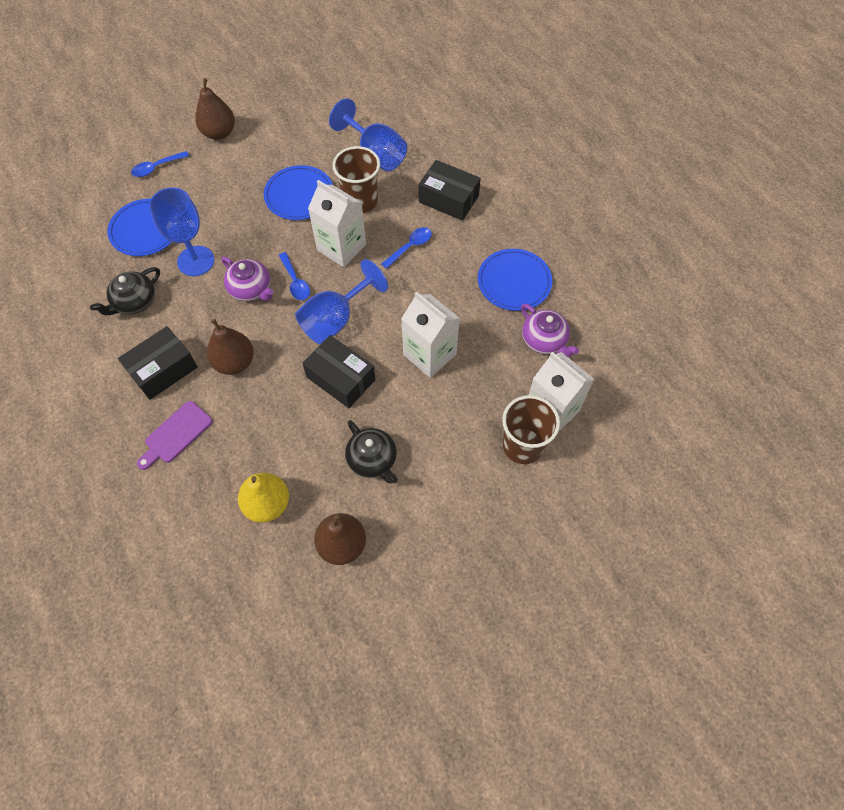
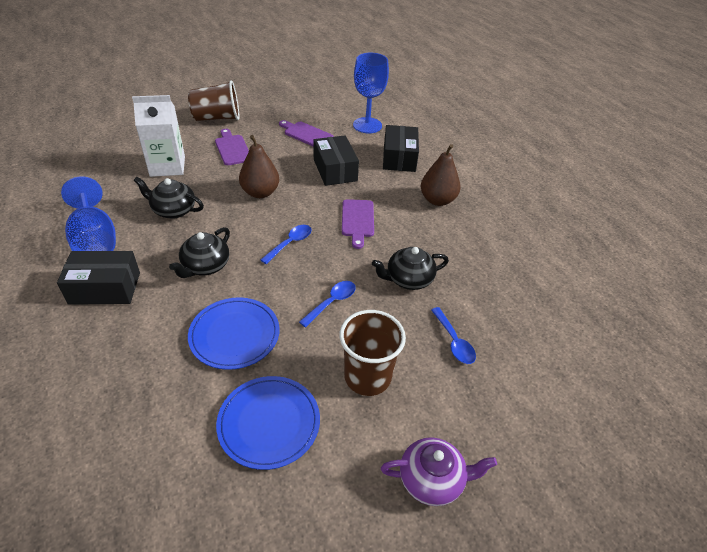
black teapot: 2 -> 3
blue goblet: 3 -> 2
blue plate: 3 -> 2
brown pear: 3 -> 2
purple cutting board: 1 -> 3
purple teapot: 2 -> 1
white carton: 3 -> 1
yellow pear: 1 -> 0

